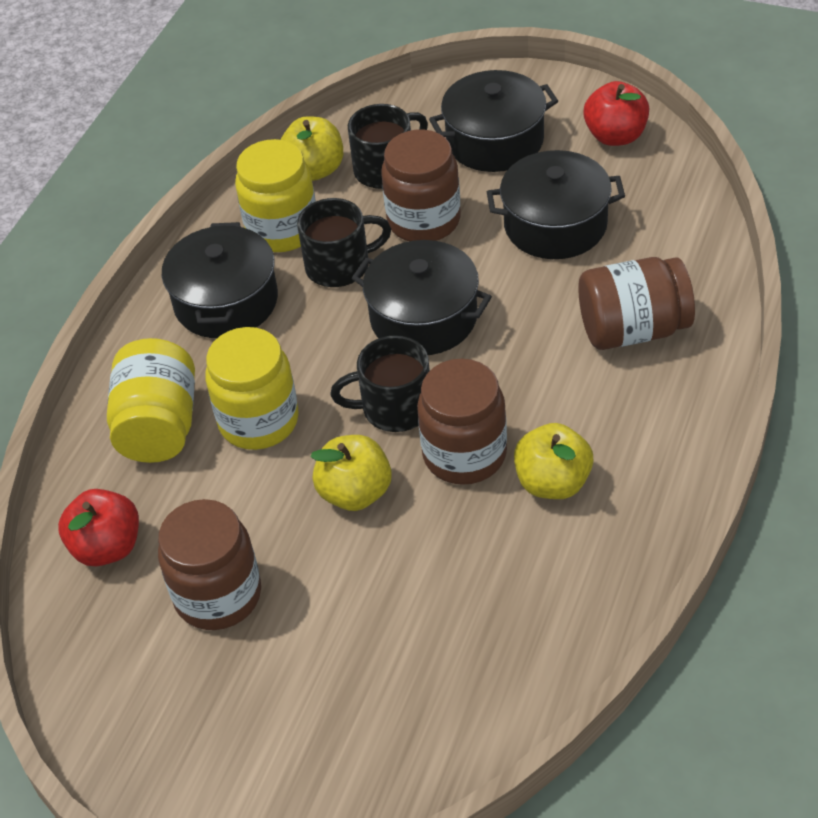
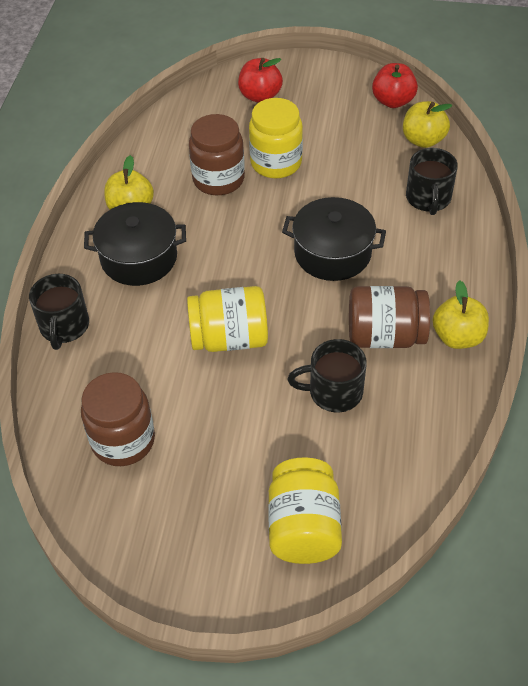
black pot: 4 -> 2
brown jar: 4 -> 3

